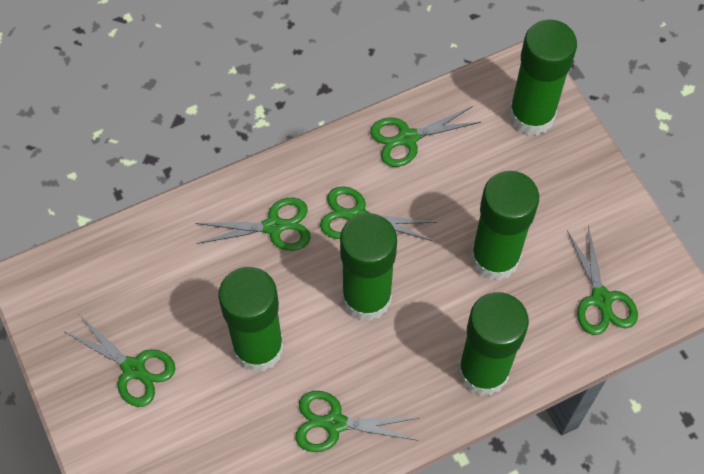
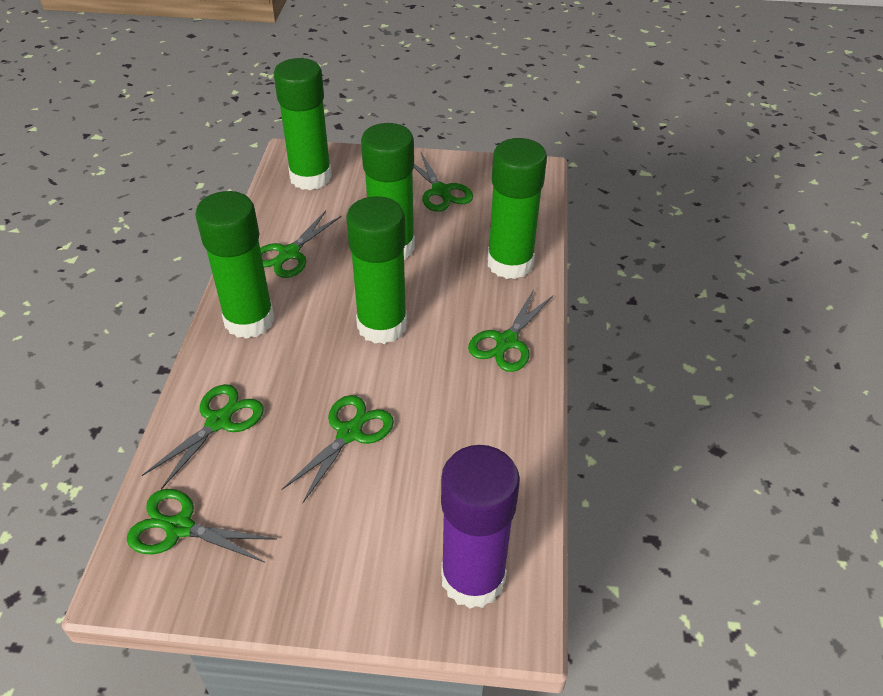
purple glue stick: 0 -> 1

